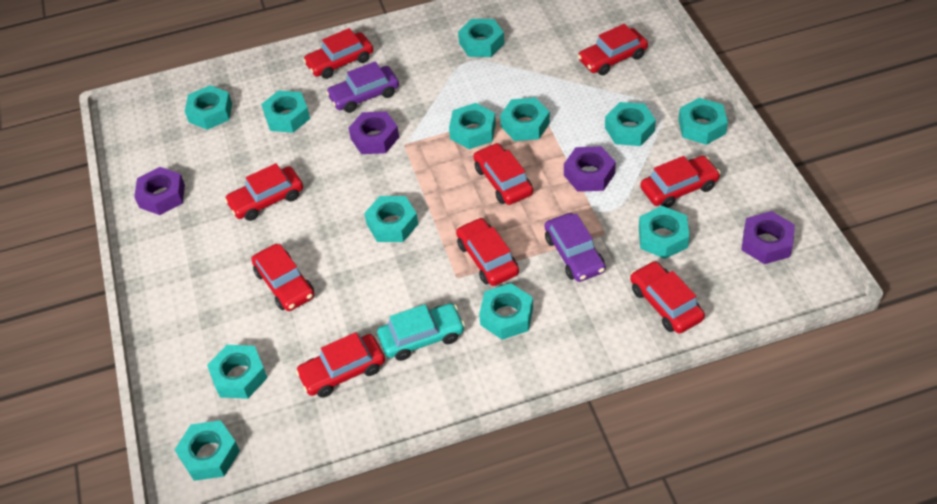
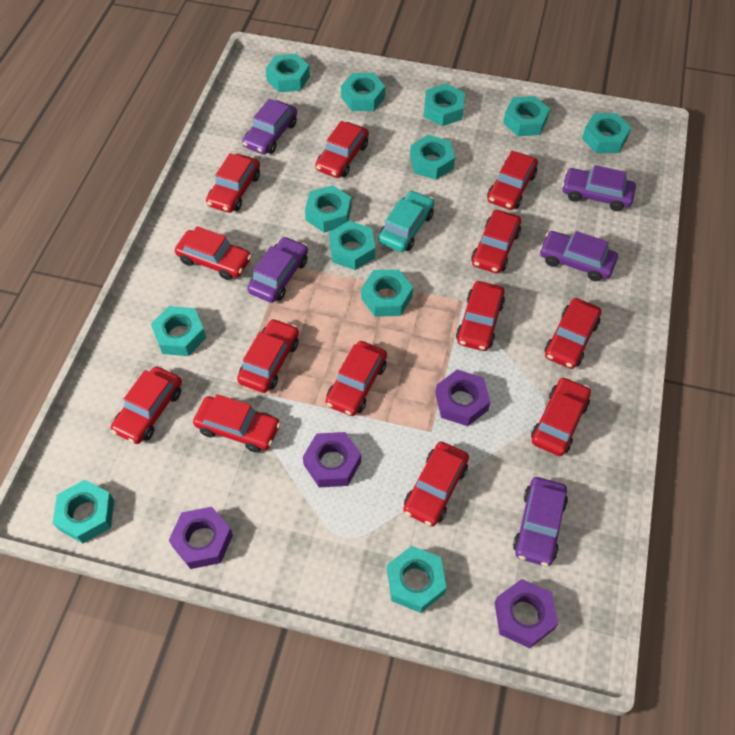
purple car: 2 -> 5
red car: 9 -> 13

